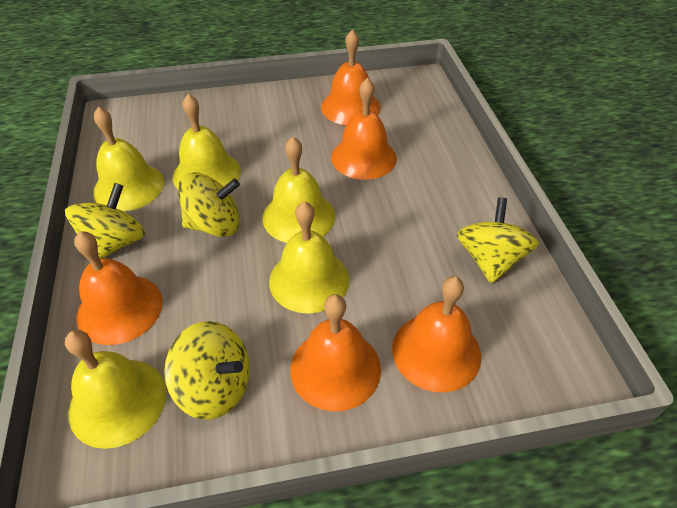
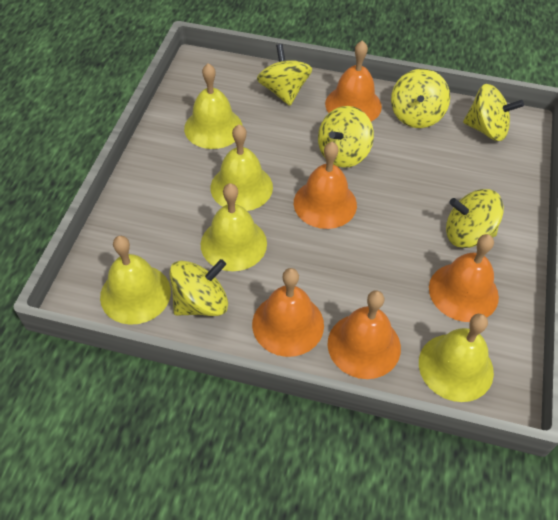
yellow spinning top: 4 -> 6

